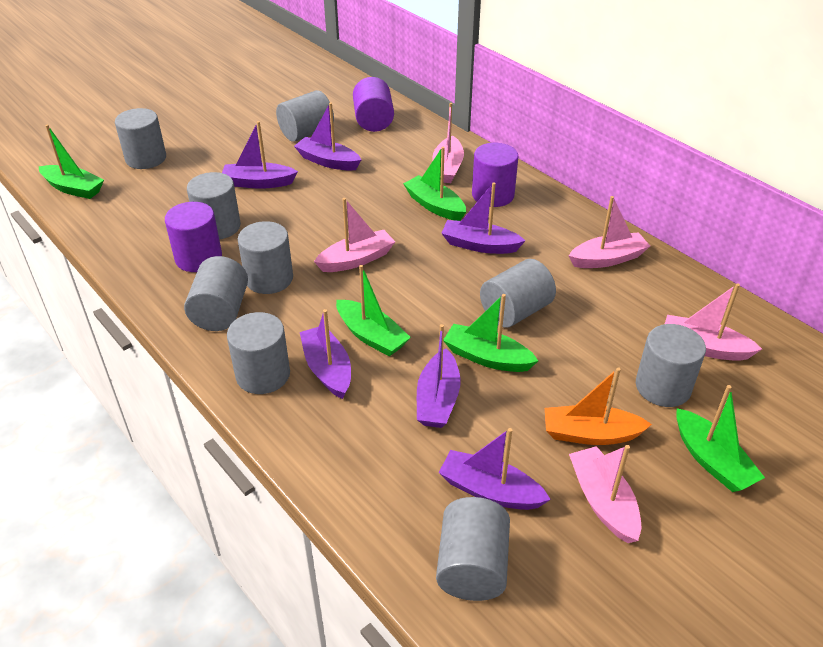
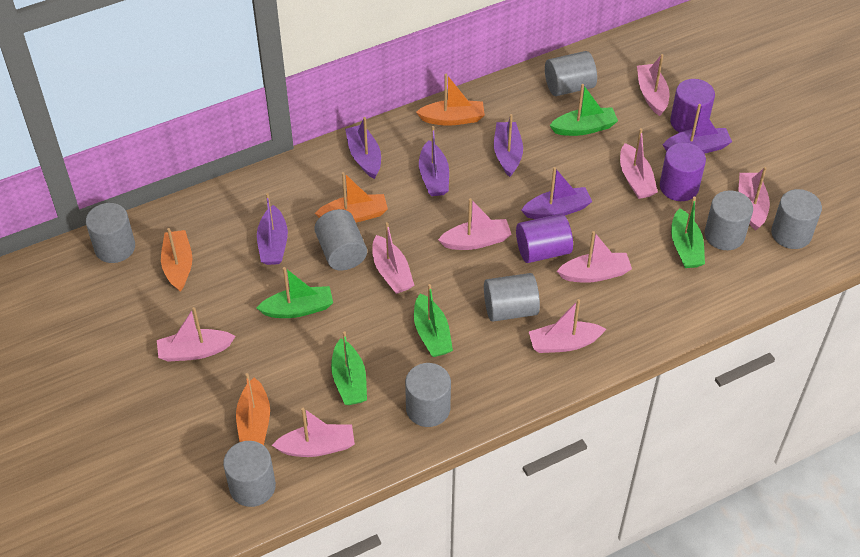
grey cylinder: 9 -> 8
orange boat: 1 -> 4
pink boat: 5 -> 9

